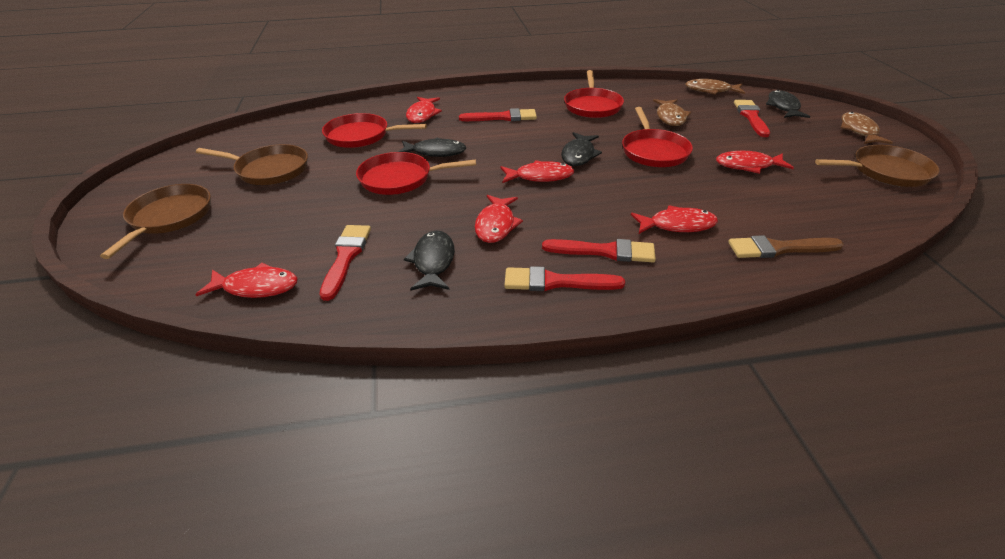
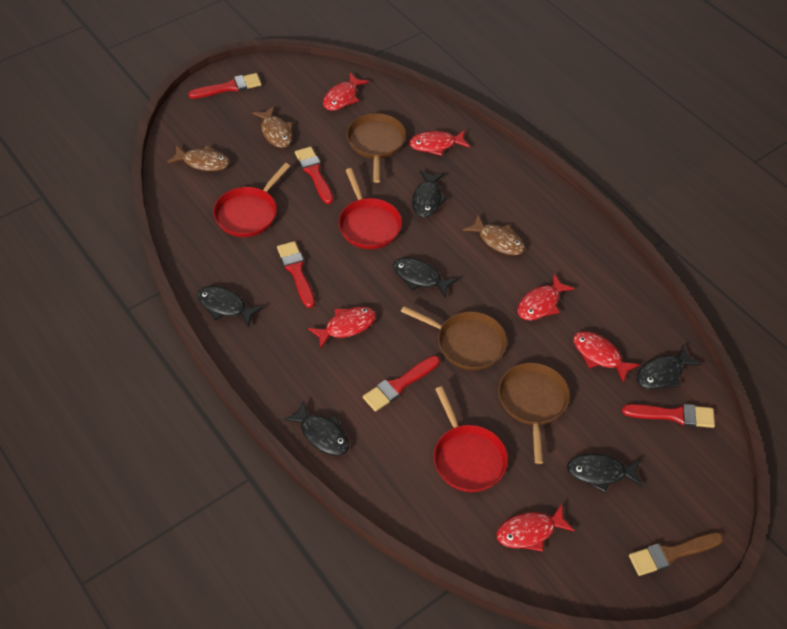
black fish: 4 -> 6
red pan: 4 -> 3

